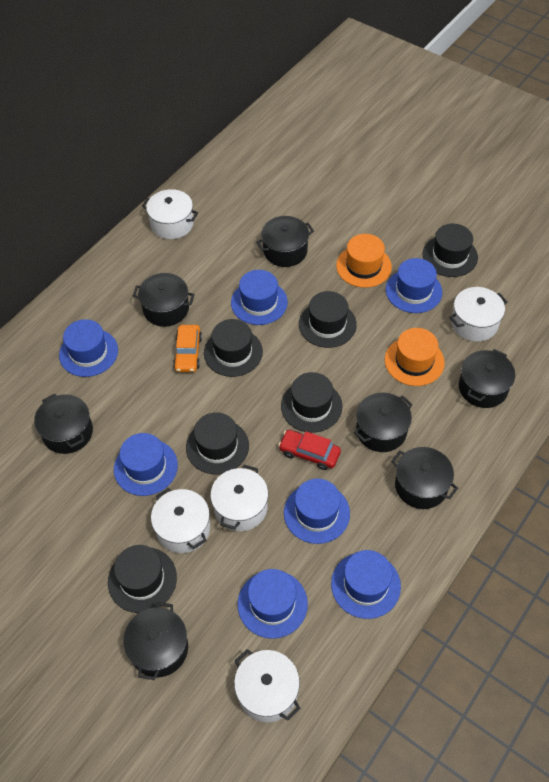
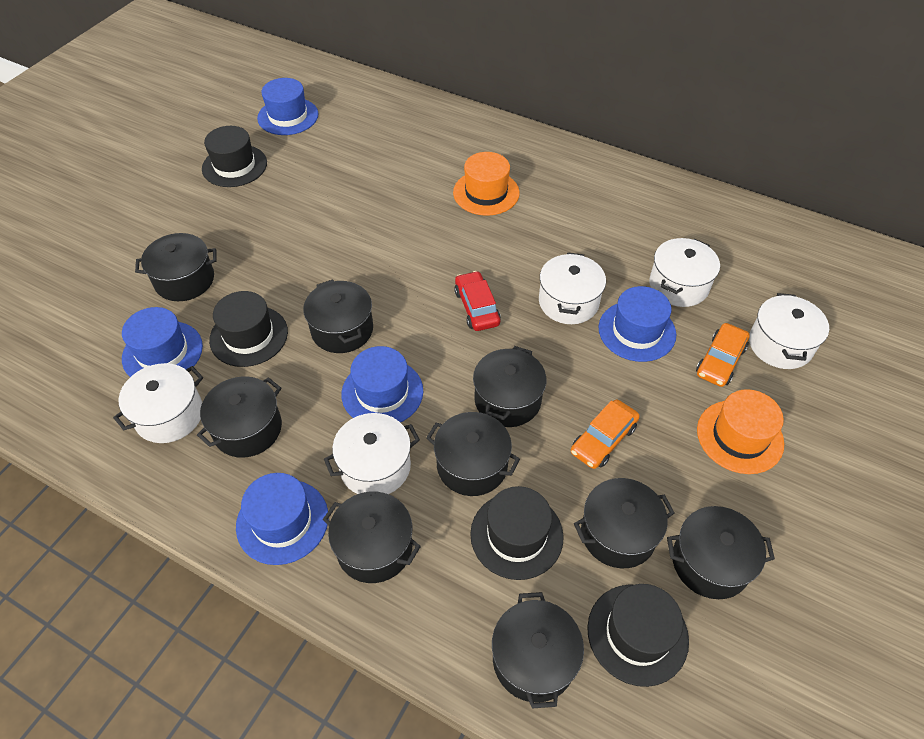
black hat: 6 -> 4
black pot: 7 -> 9
blue hat: 7 -> 5
orange car: 1 -> 2

